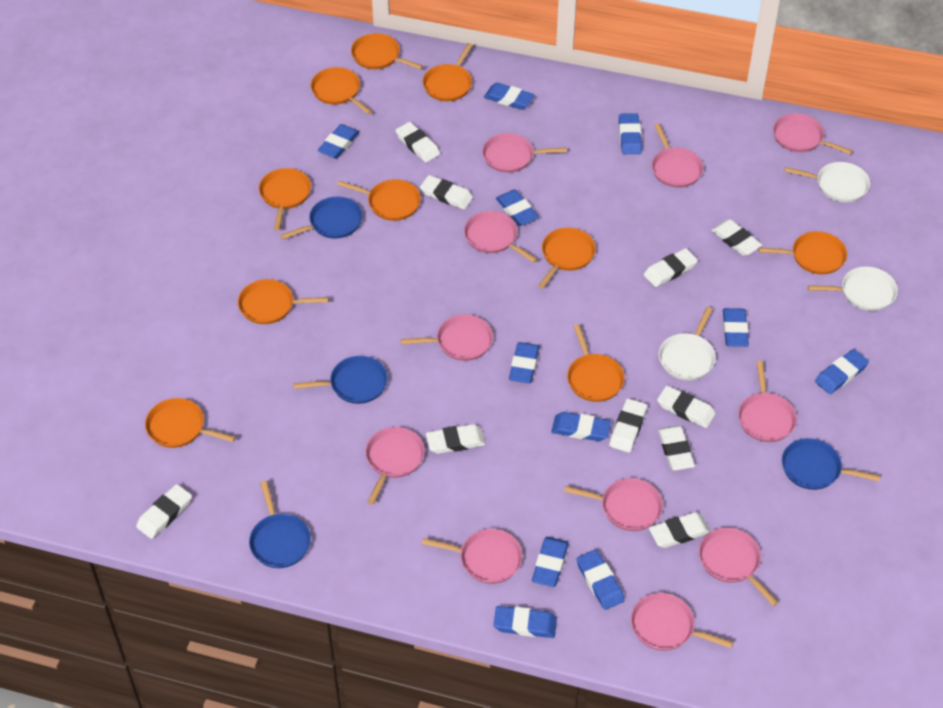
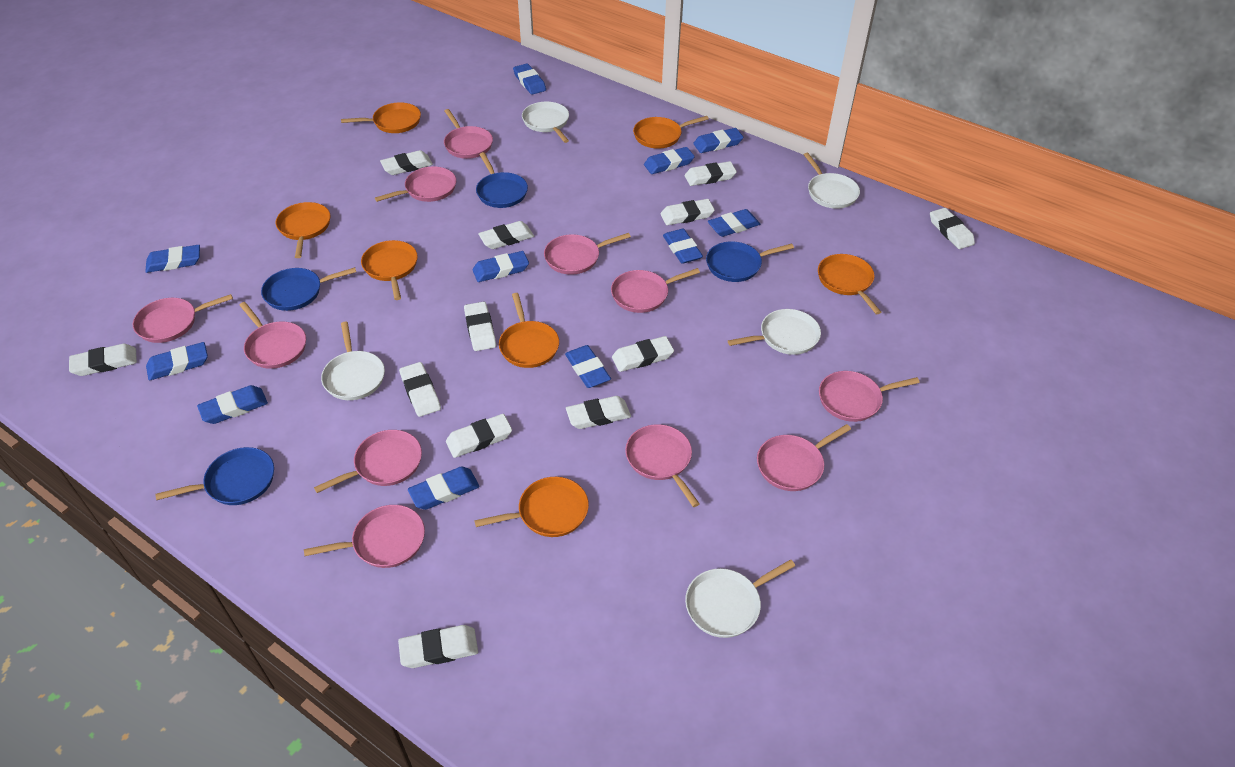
orange pan: 10 -> 7
white eraser: 10 -> 12
white pan: 3 -> 5

